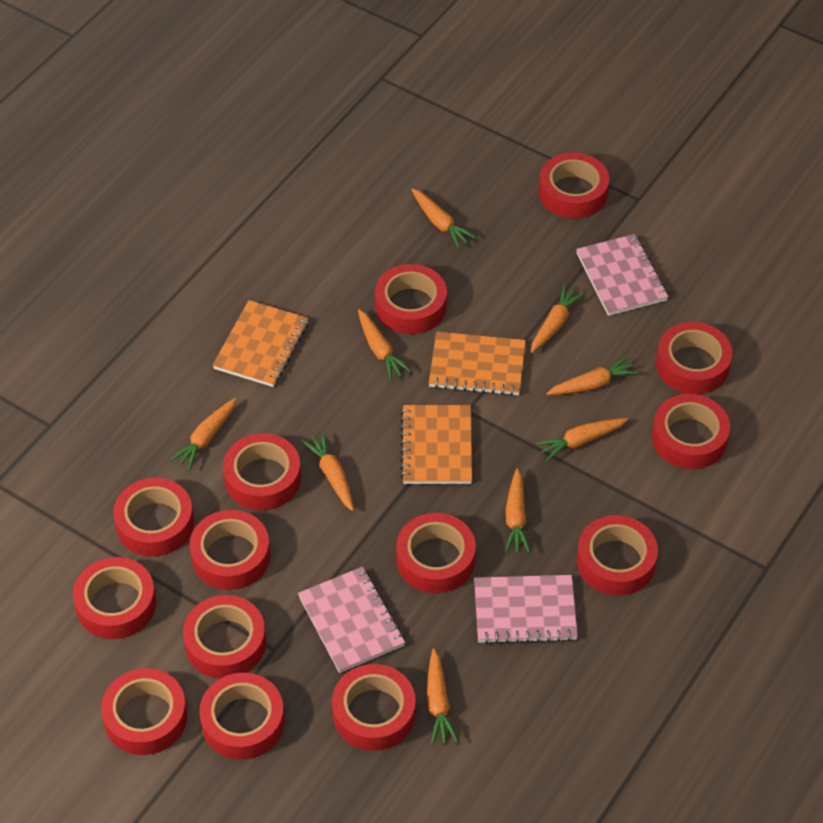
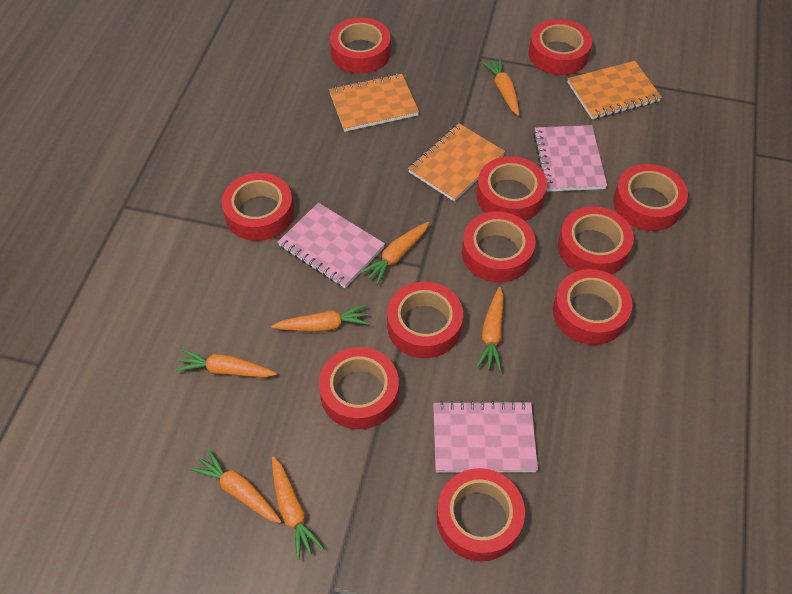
orange carrot: 9 -> 7
red tape: 14 -> 11

